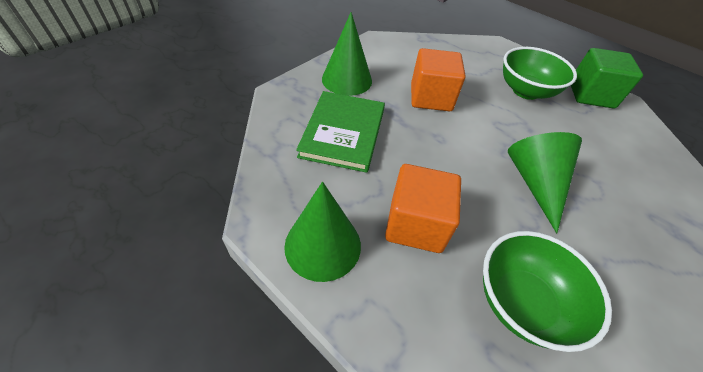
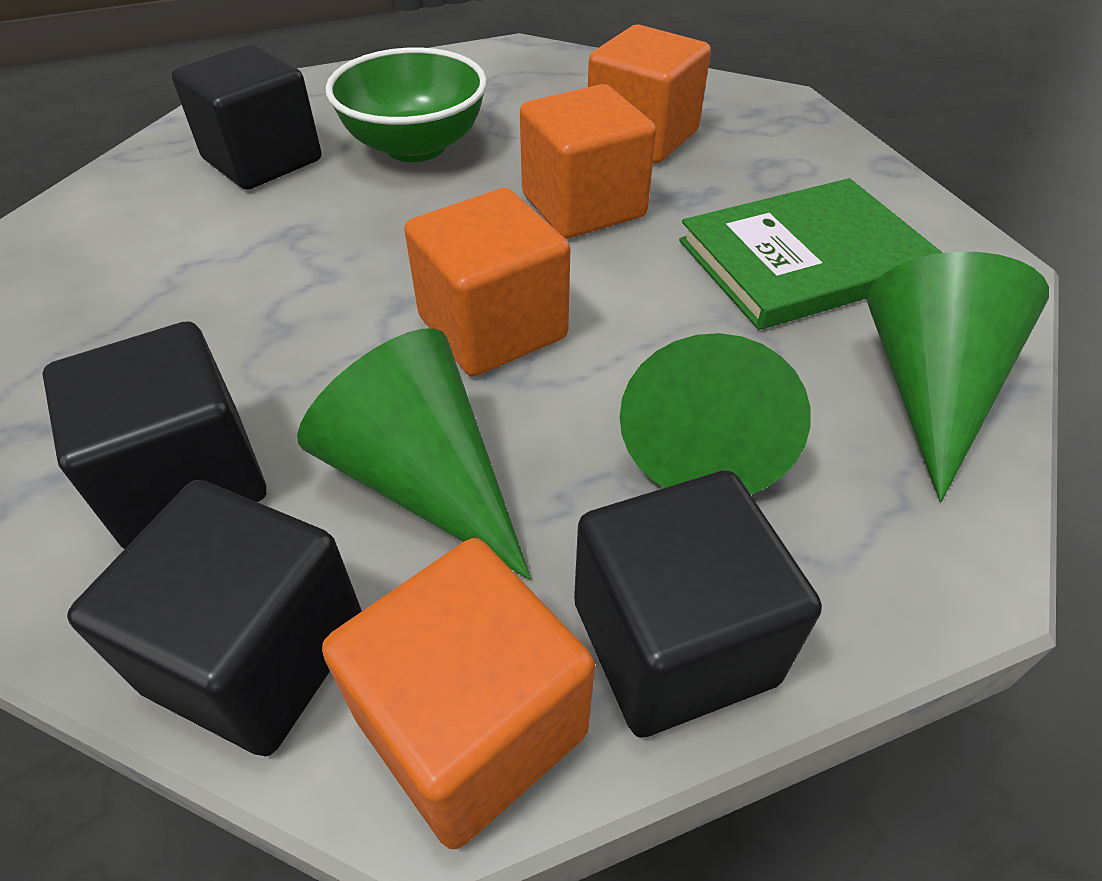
black cube: 0 -> 4
green bowl: 2 -> 1
green cube: 1 -> 0
orange cube: 2 -> 4

